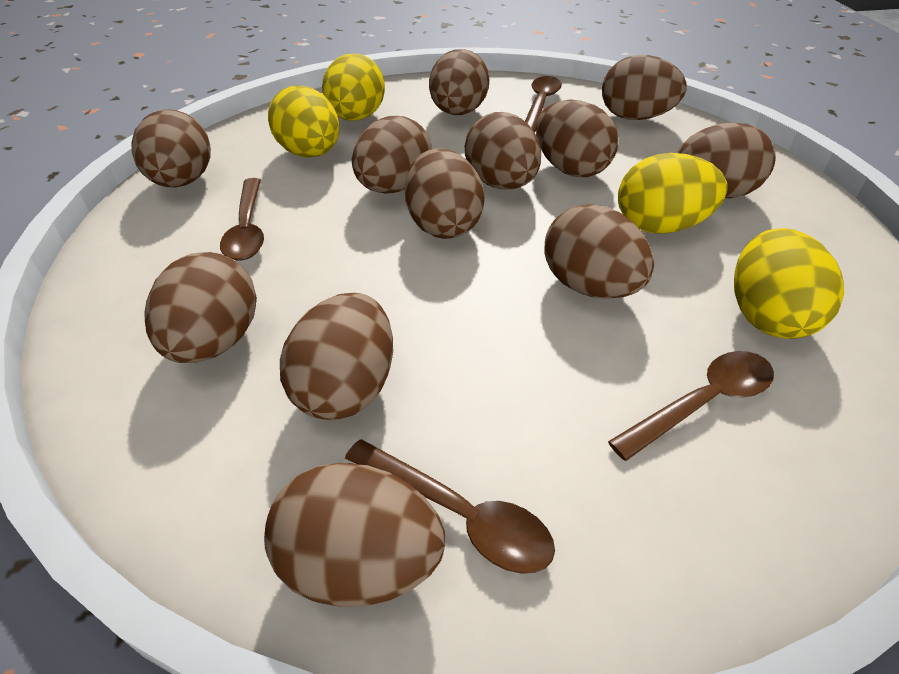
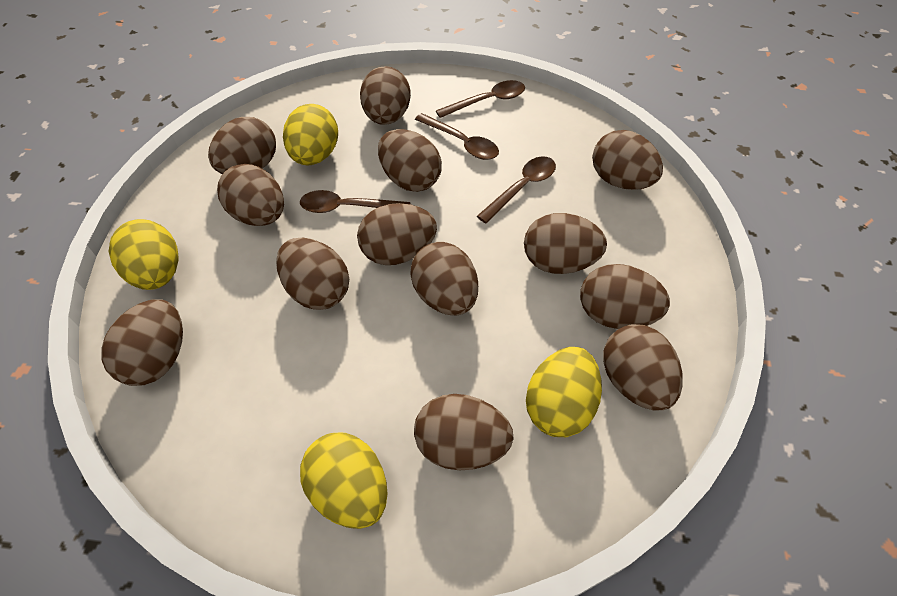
brown egg: 12 -> 13

